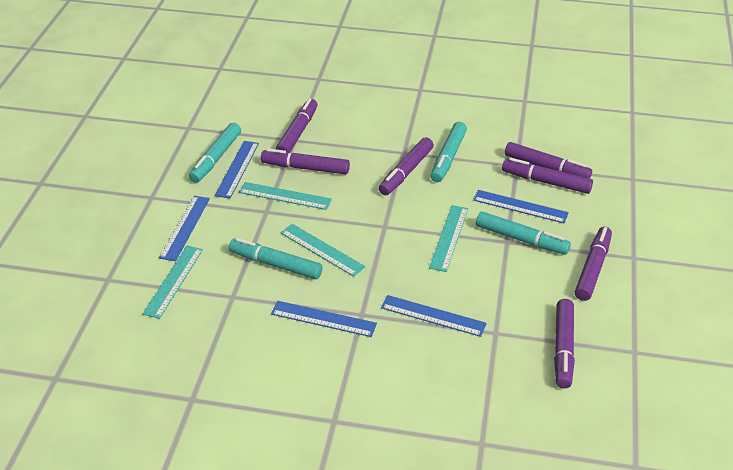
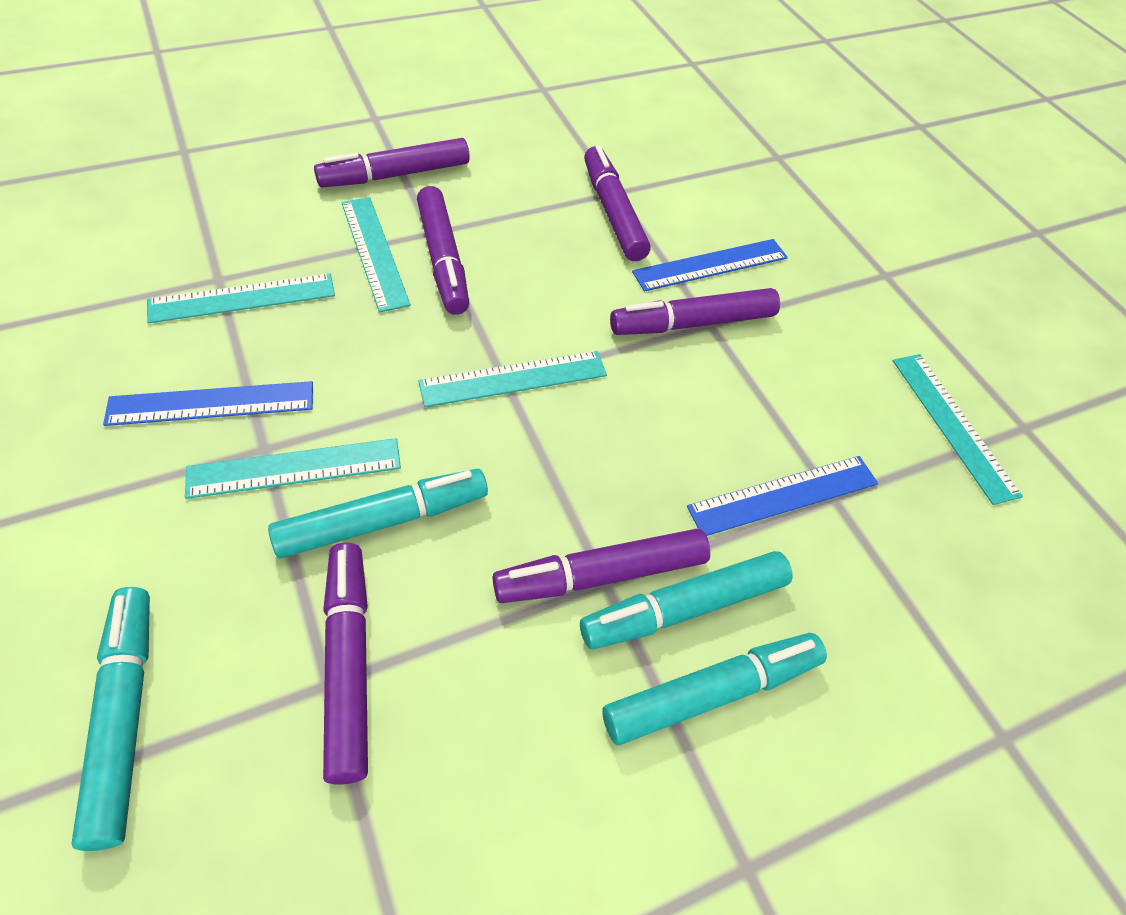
blue ruler: 5 -> 3
purple marker: 7 -> 6
turquoise ruler: 4 -> 5

